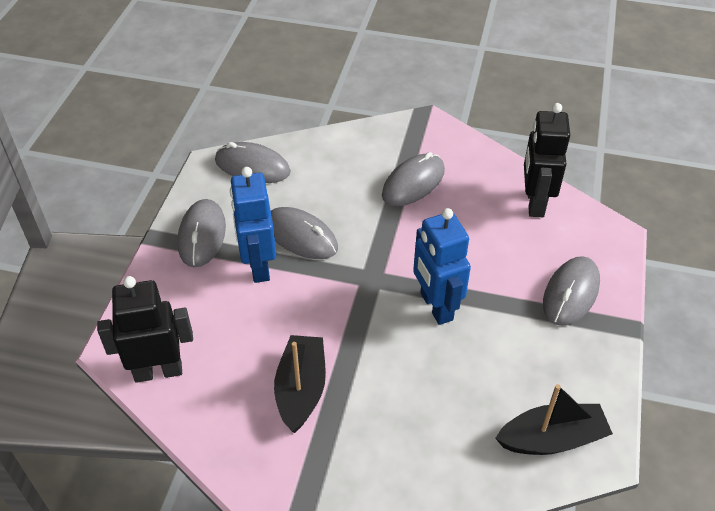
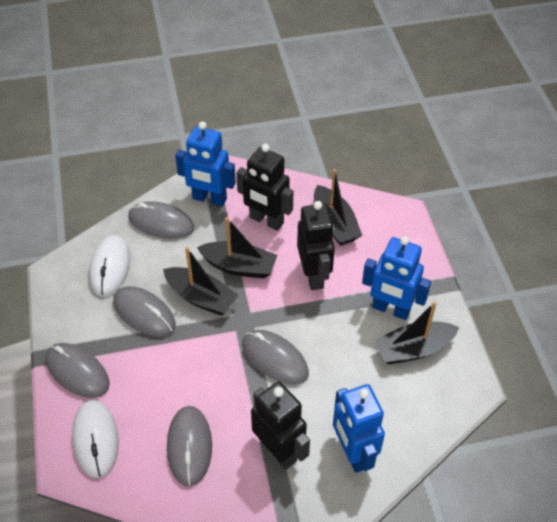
black boat: 2 -> 4
black robot: 2 -> 3
blue robot: 2 -> 3
white mouse: 0 -> 2

